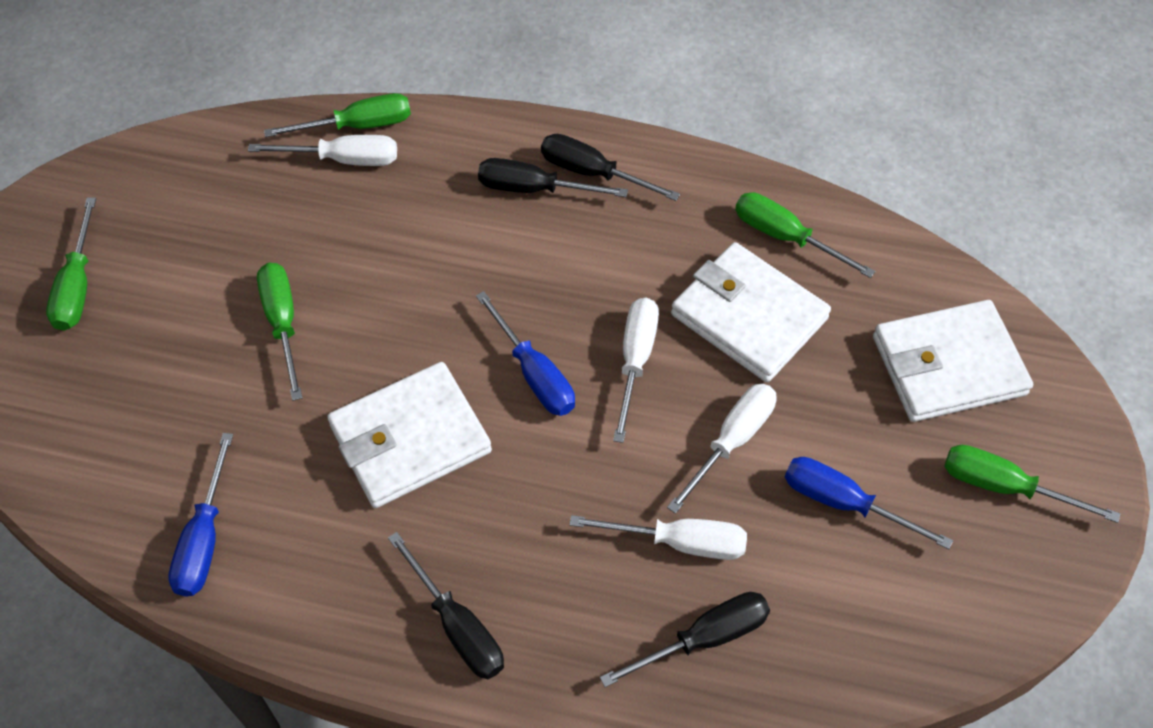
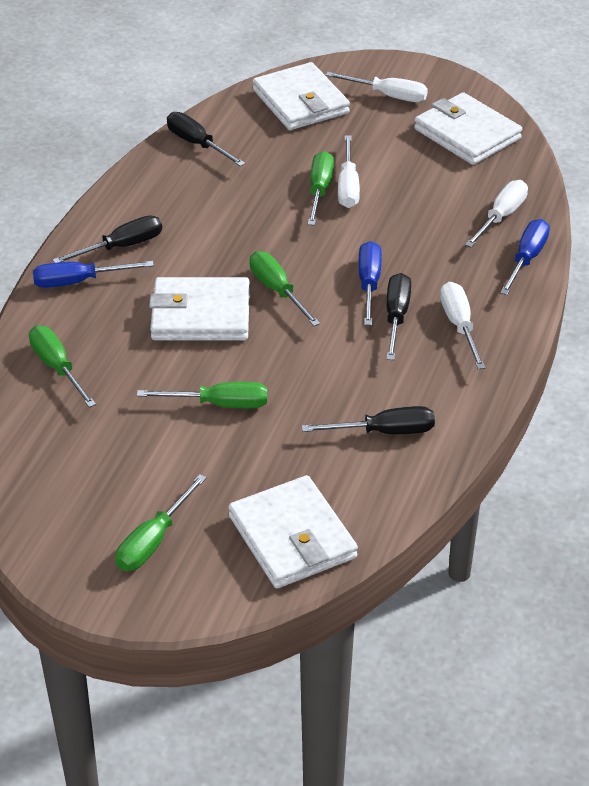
white wallet: 3 -> 4

